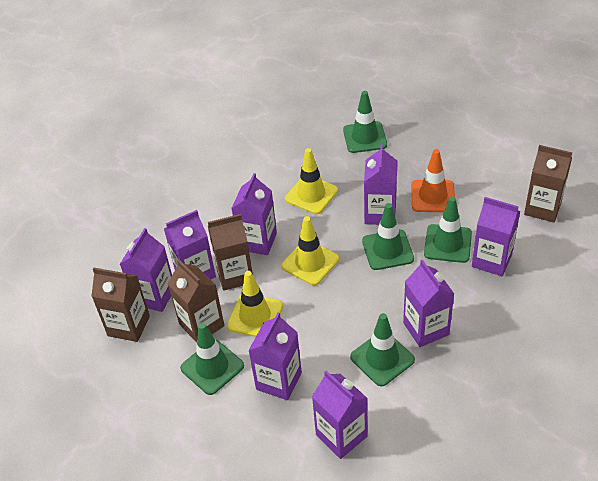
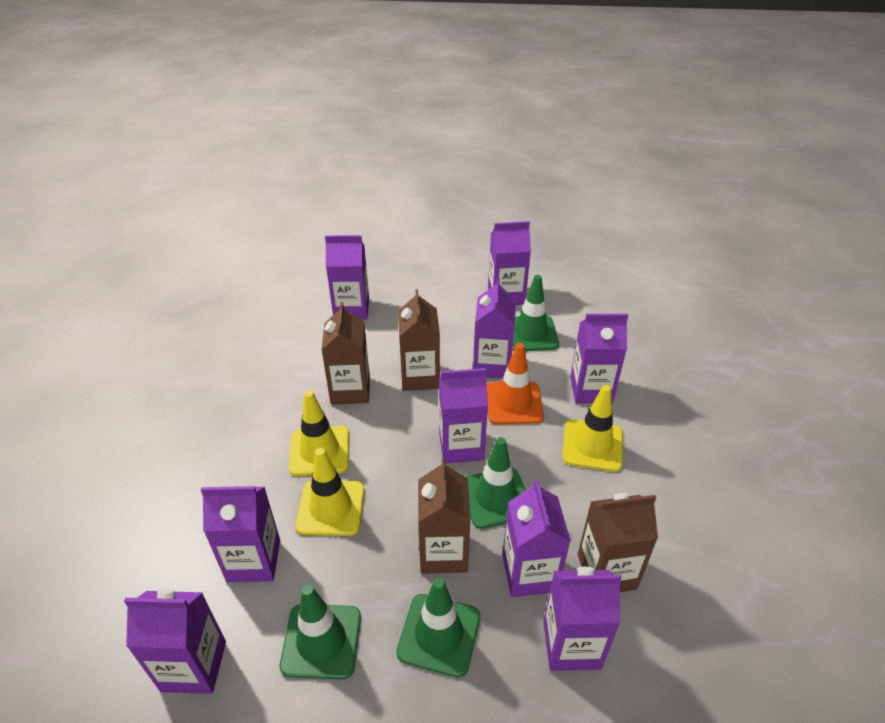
green traffic cone: 5 -> 4
purple carton: 8 -> 9

